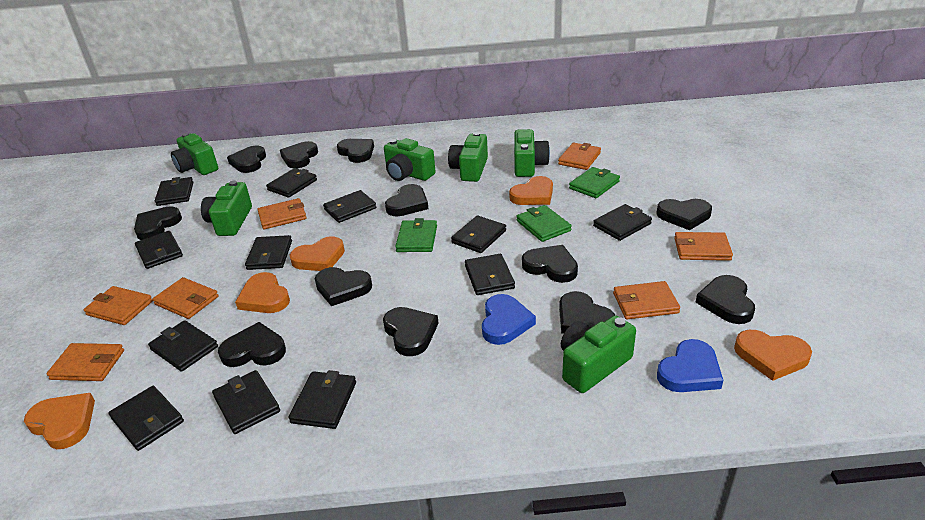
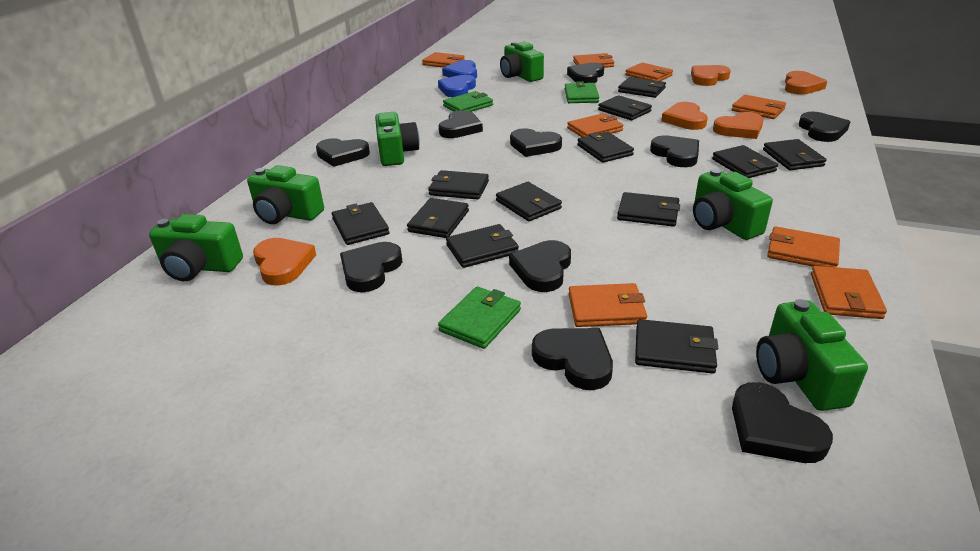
black heart: 12 -> 10
orange wallet: 7 -> 8

